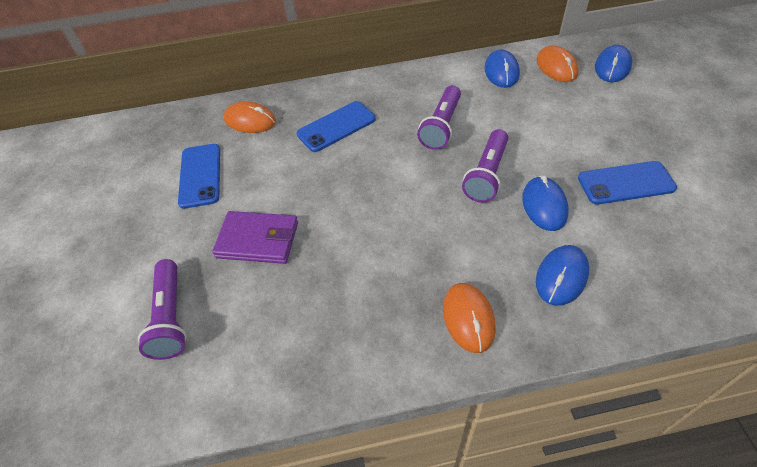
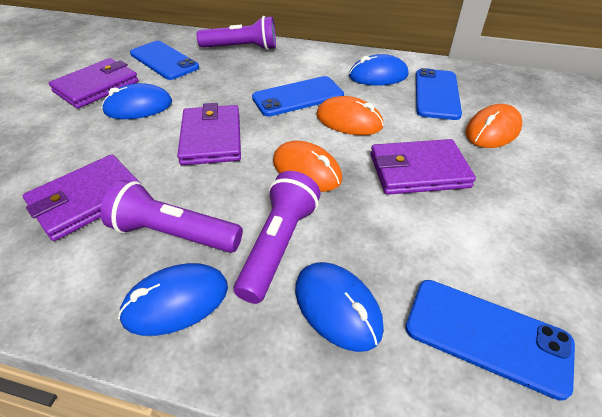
blue phone: 3 -> 4
purple wallet: 1 -> 4

